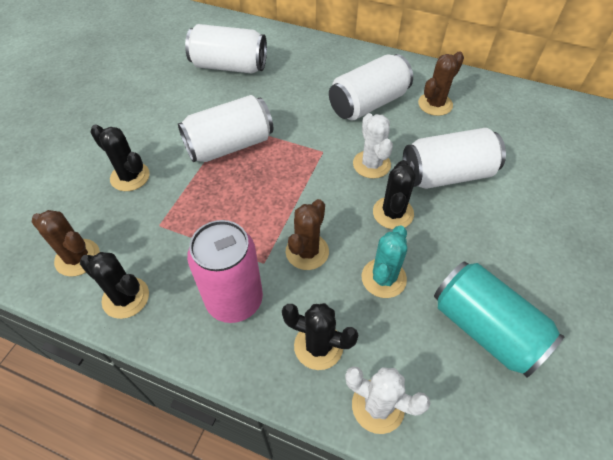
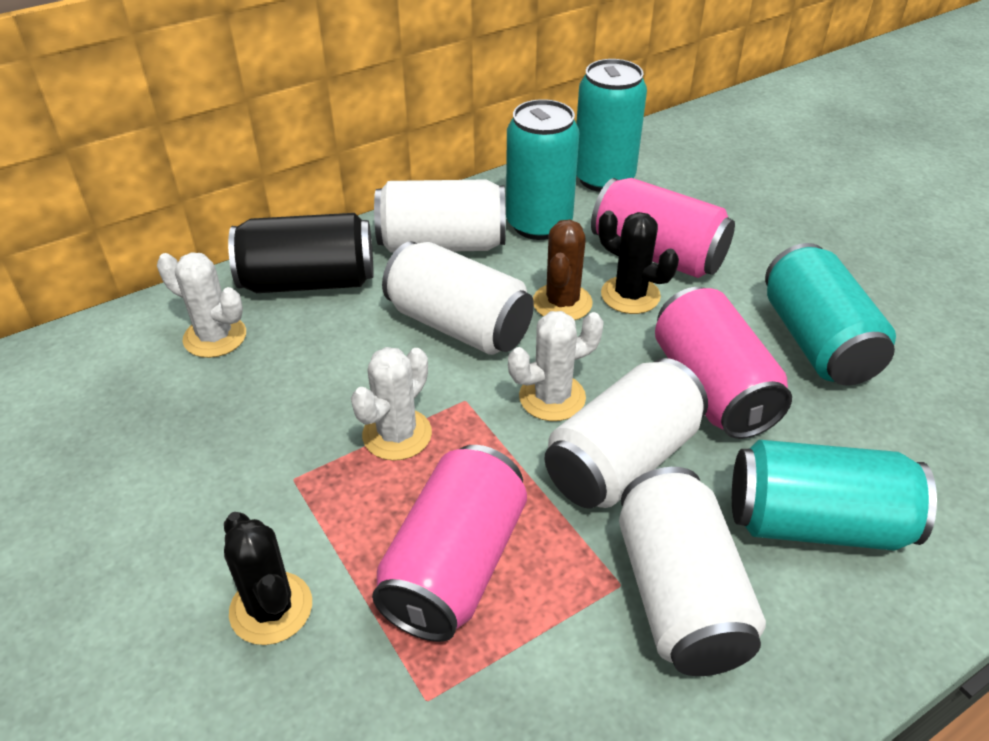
black cactus: 4 -> 2
black can: 0 -> 1
brown cactus: 3 -> 1
pink can: 1 -> 3
turquoise cactus: 1 -> 0
turquoise can: 1 -> 4
white cactus: 2 -> 3

